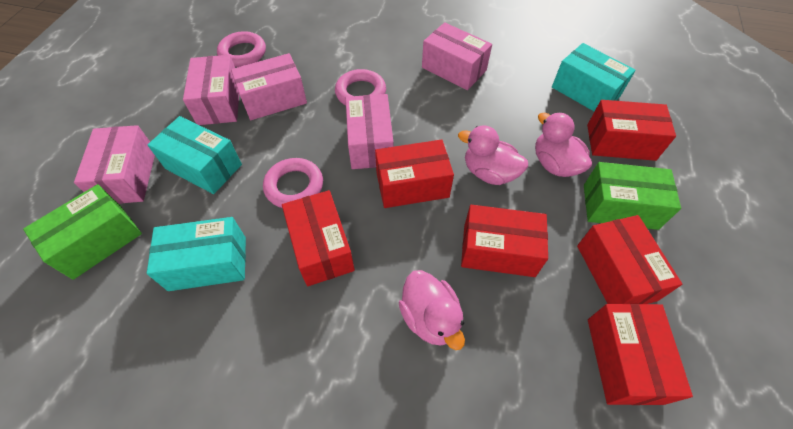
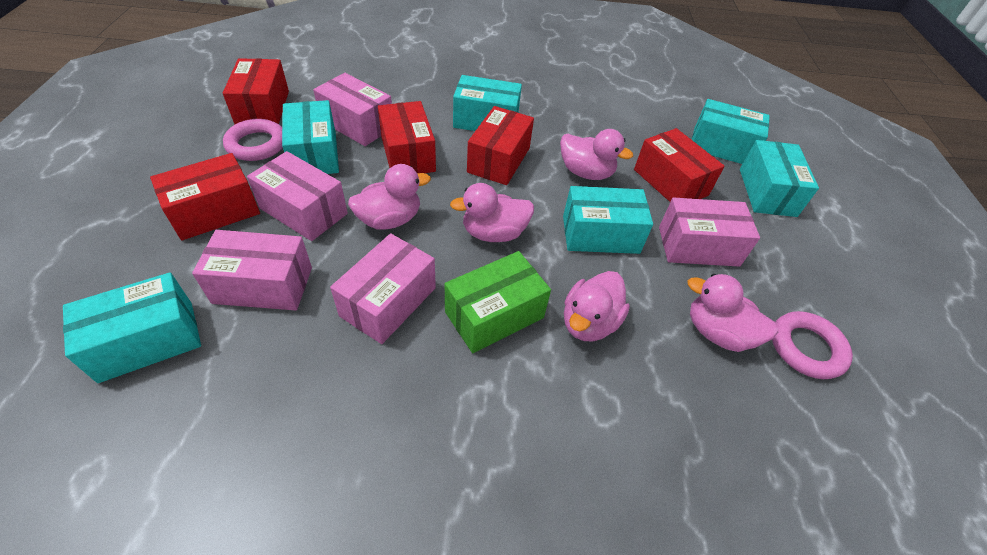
green box: 2 -> 1
pink duck: 3 -> 5
pink ring: 3 -> 2
red box: 6 -> 5
turquoise box: 3 -> 6

